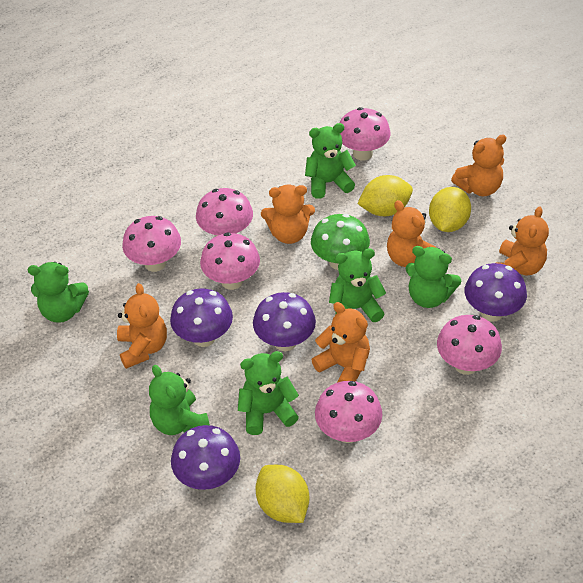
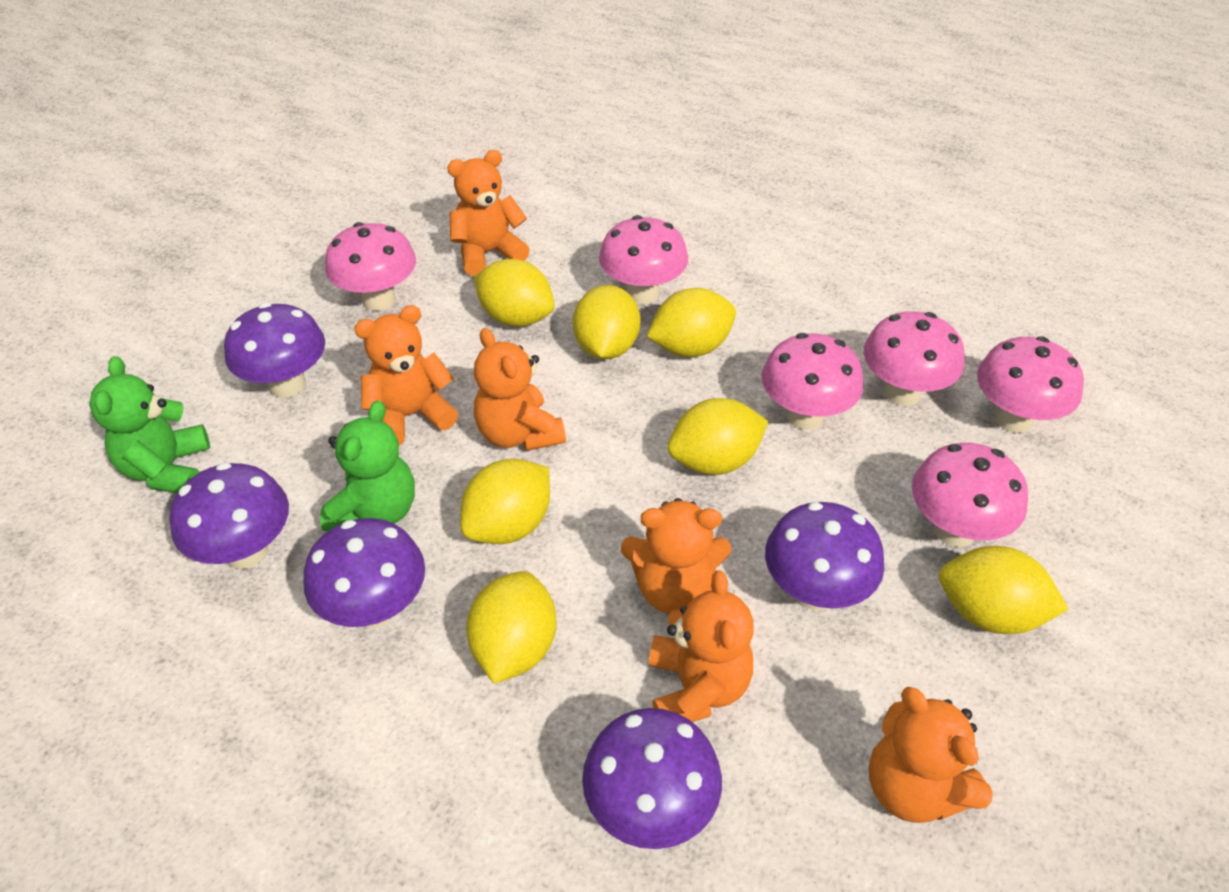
green mushroom: 1 -> 0
green teddy bear: 6 -> 2
purple mushroom: 4 -> 5
yellow lemon: 3 -> 7

